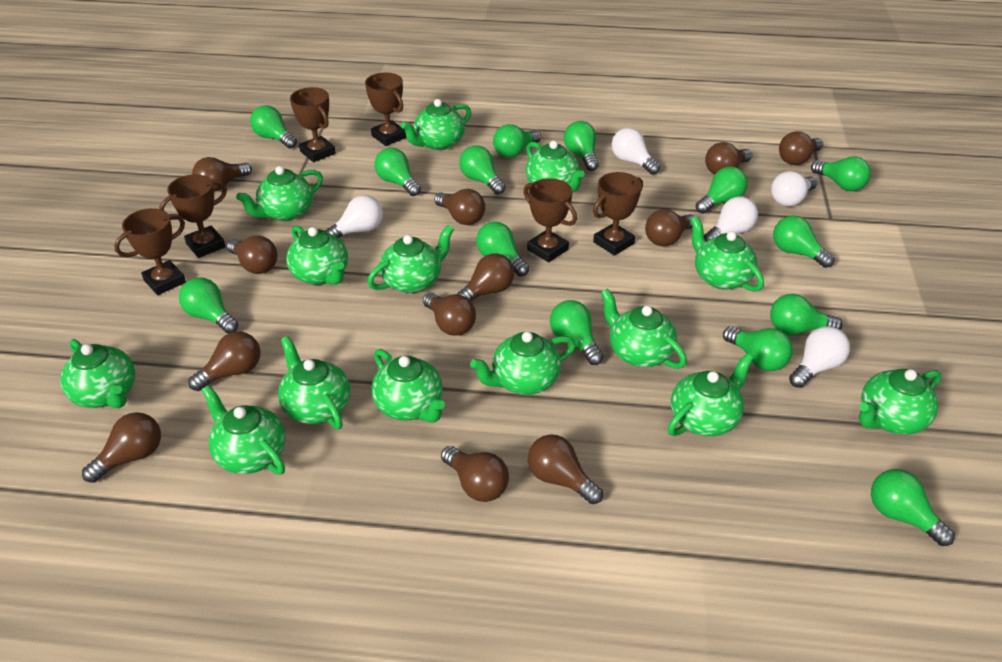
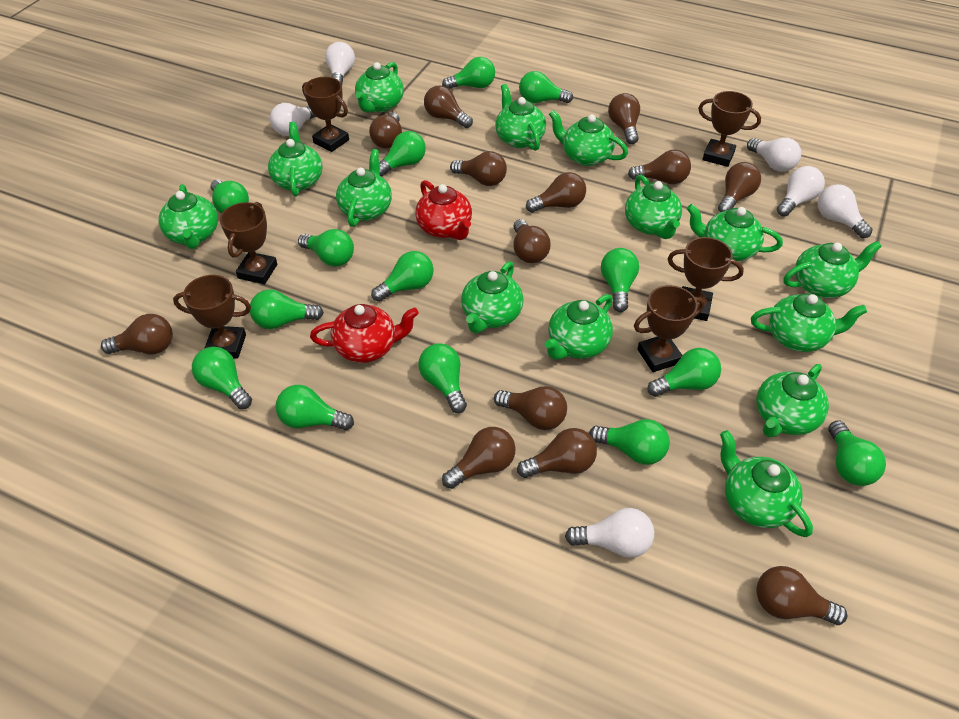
brown light bulb: 12 -> 13
red teapot: 0 -> 2
white light bulb: 5 -> 6

